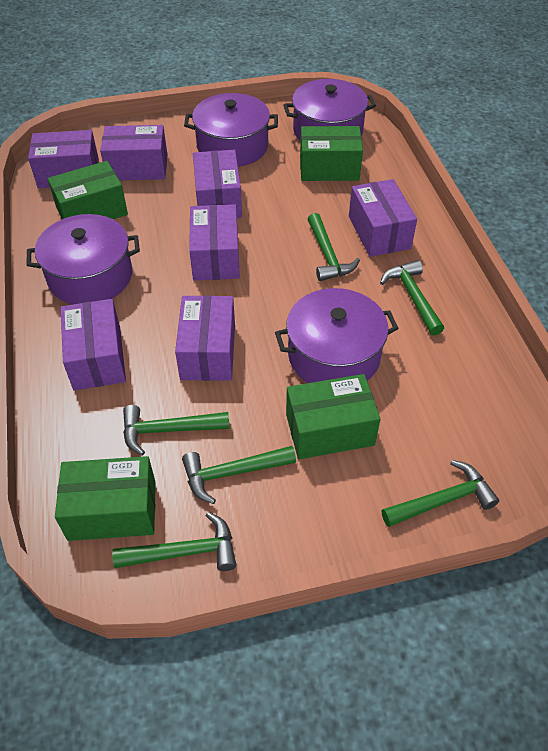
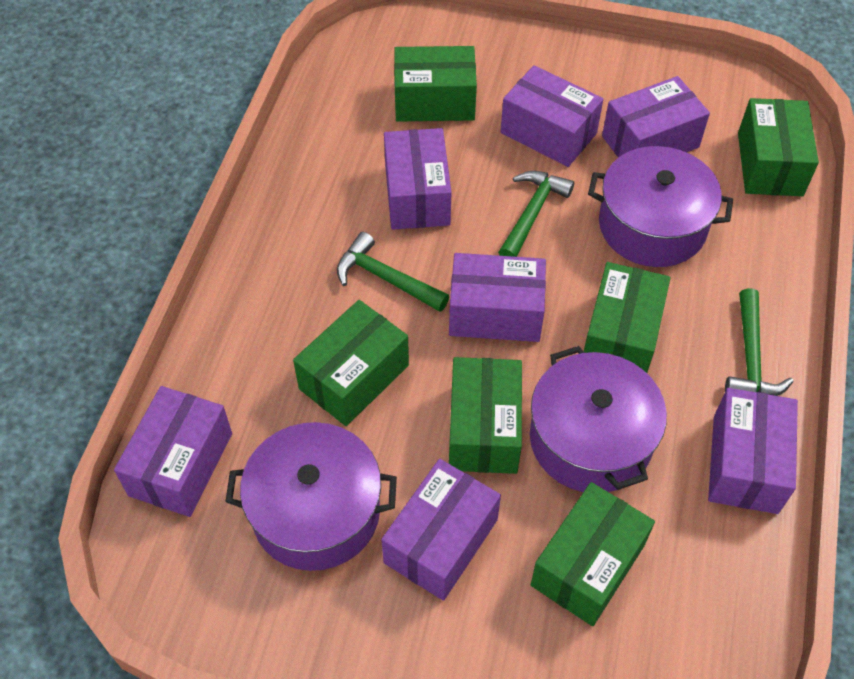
green box: 4 -> 6
green hammer: 6 -> 3
purple pot: 4 -> 3

